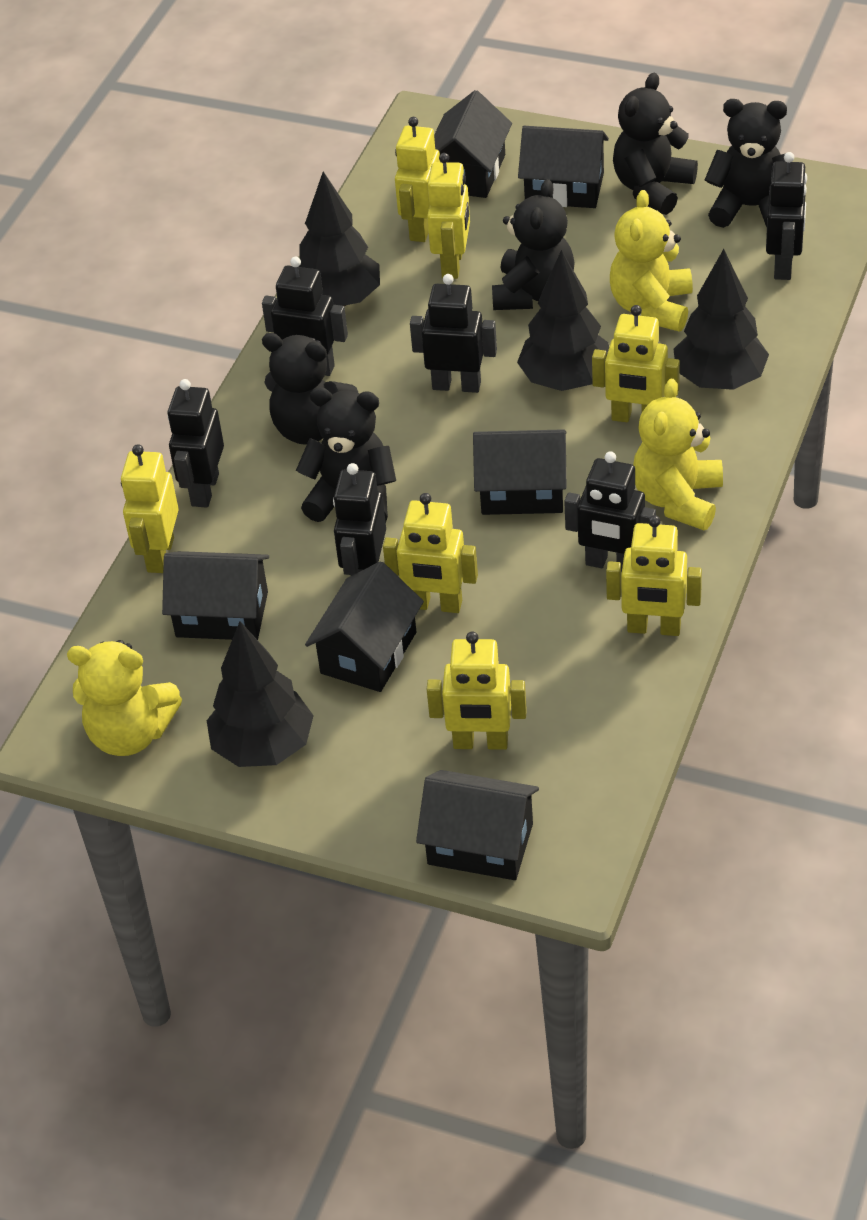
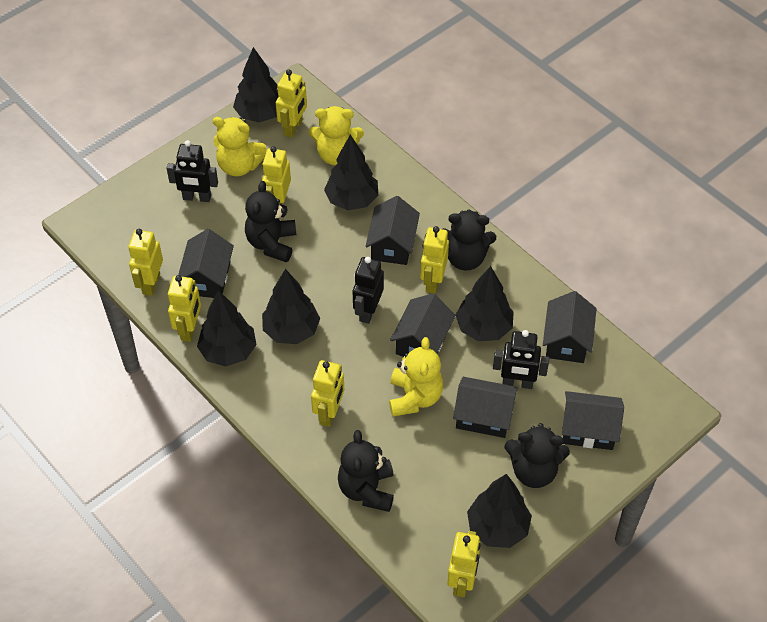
black robot: 6 -> 3
black teddy bear: 5 -> 4
black tree: 4 -> 6

